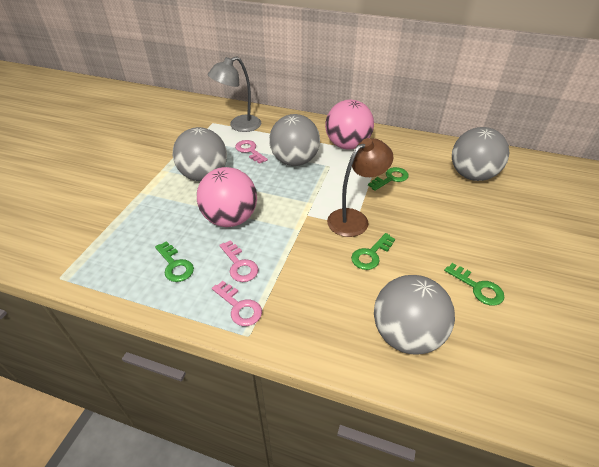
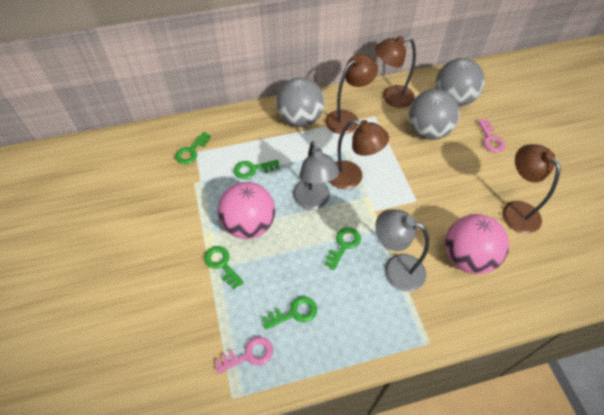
brown lamp: 1 -> 4
green key: 4 -> 5
grey ball: 4 -> 3
grey lamp: 1 -> 2
pink key: 3 -> 2

